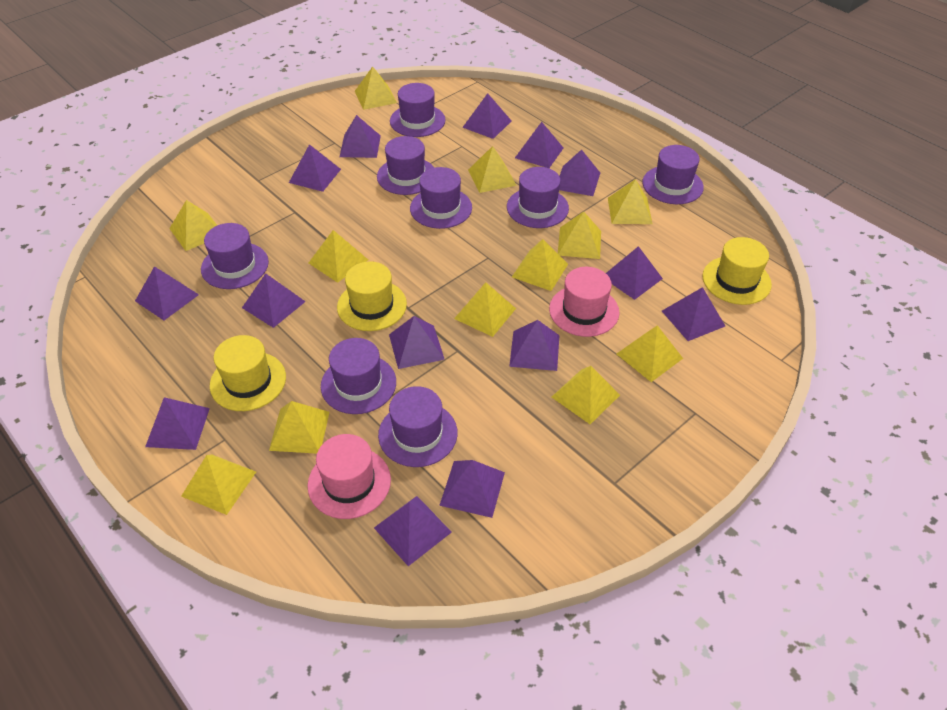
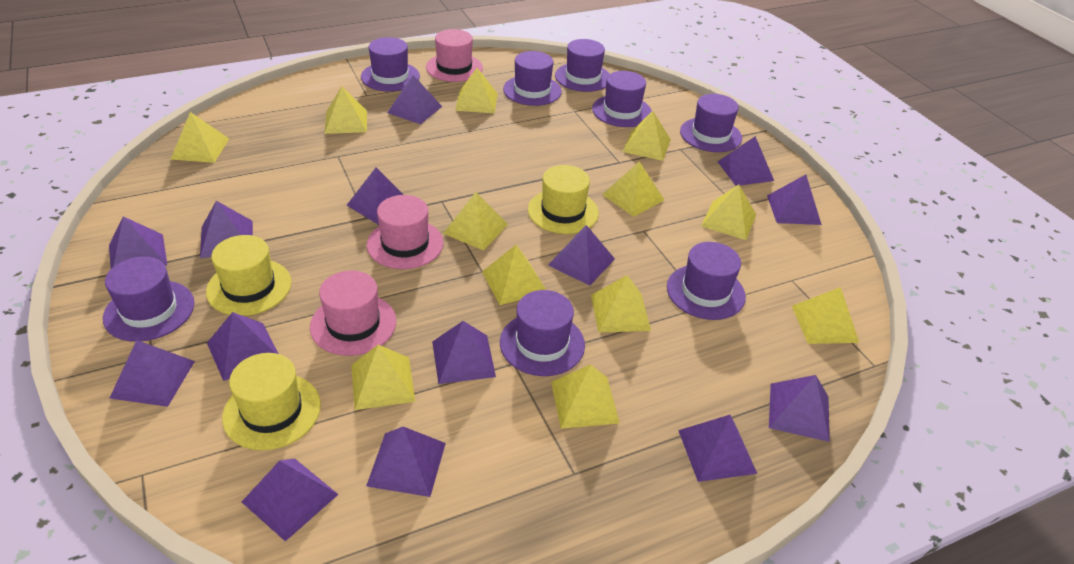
pink hat: 2 -> 3

